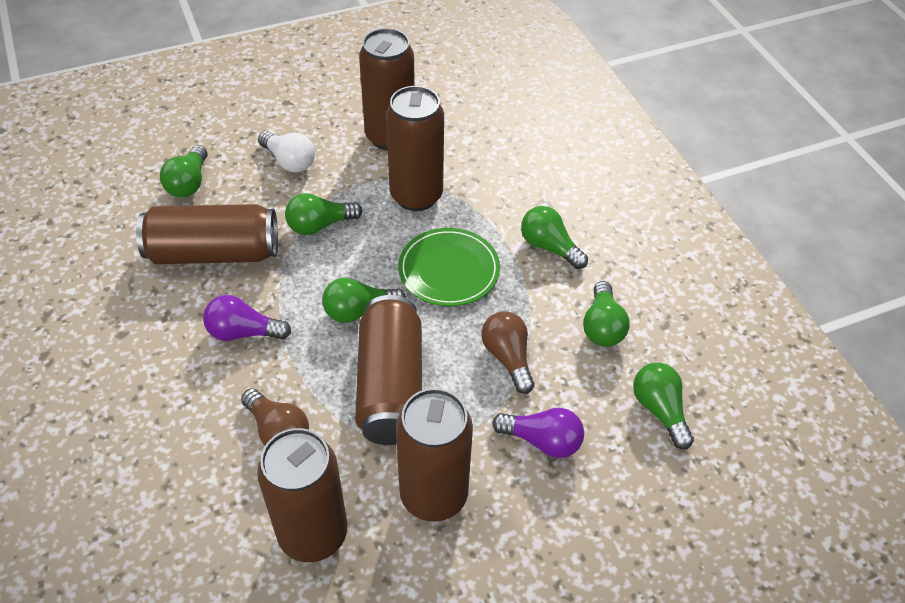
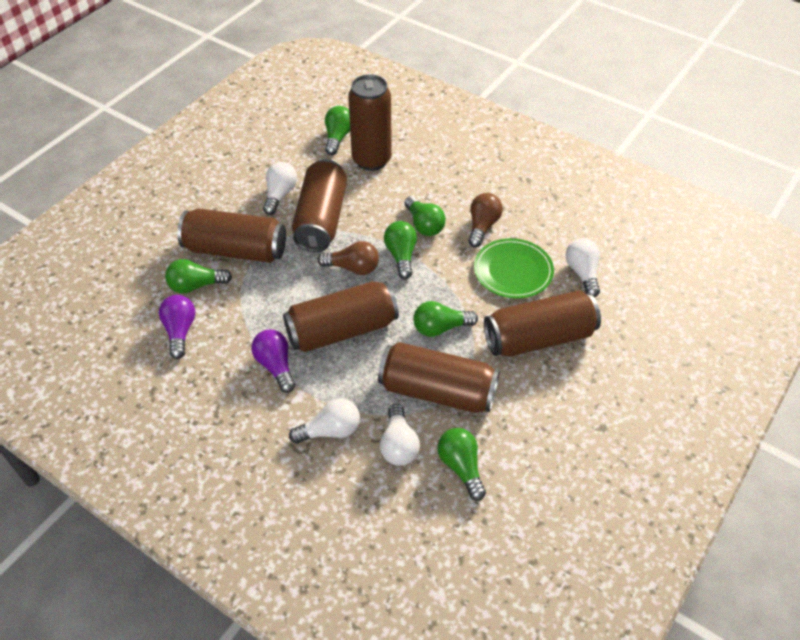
white light bulb: 1 -> 4

